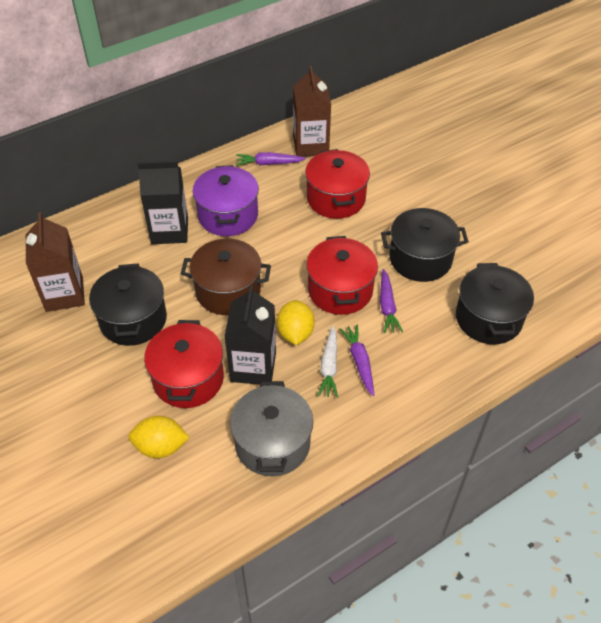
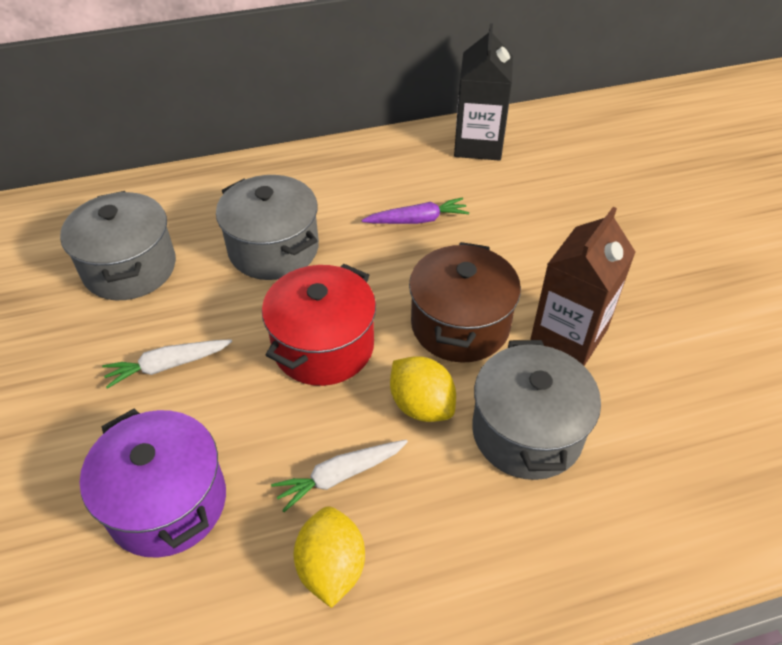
black carton: 2 -> 1
black pot: 3 -> 0
brown carton: 2 -> 1
grey pot: 1 -> 3
purple carrot: 3 -> 1
red pot: 3 -> 1
white carrot: 1 -> 2

